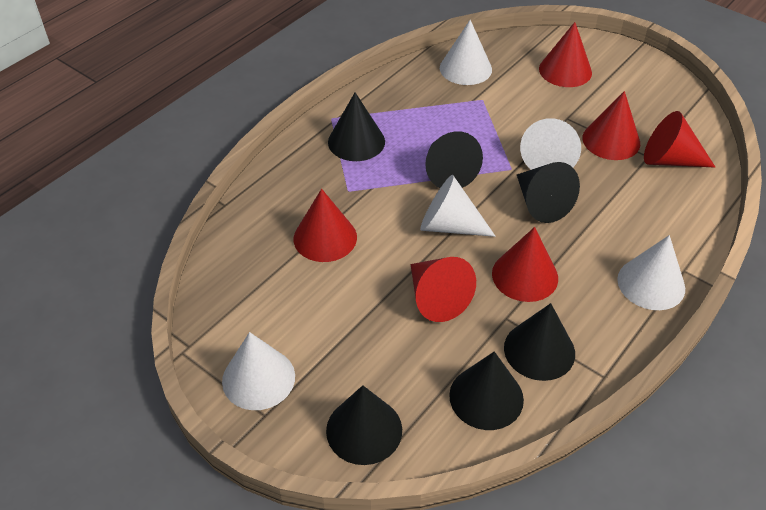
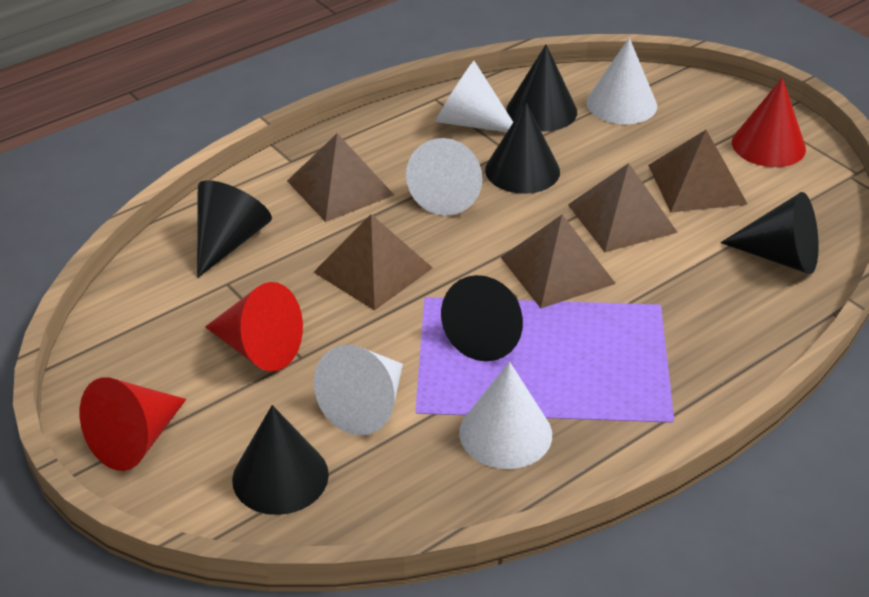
brown pyramid: 0 -> 5
red cone: 6 -> 3

